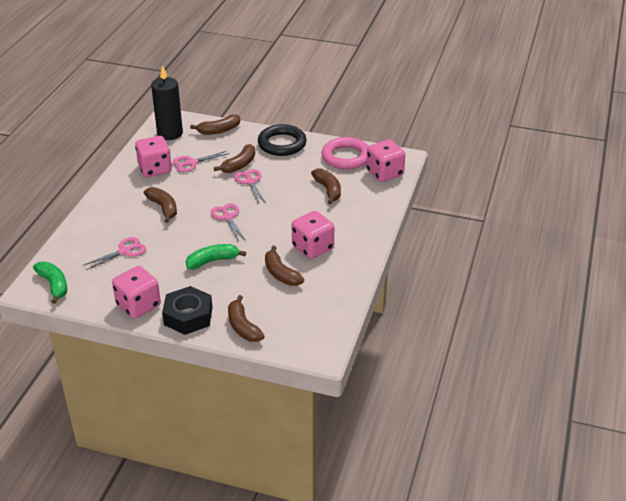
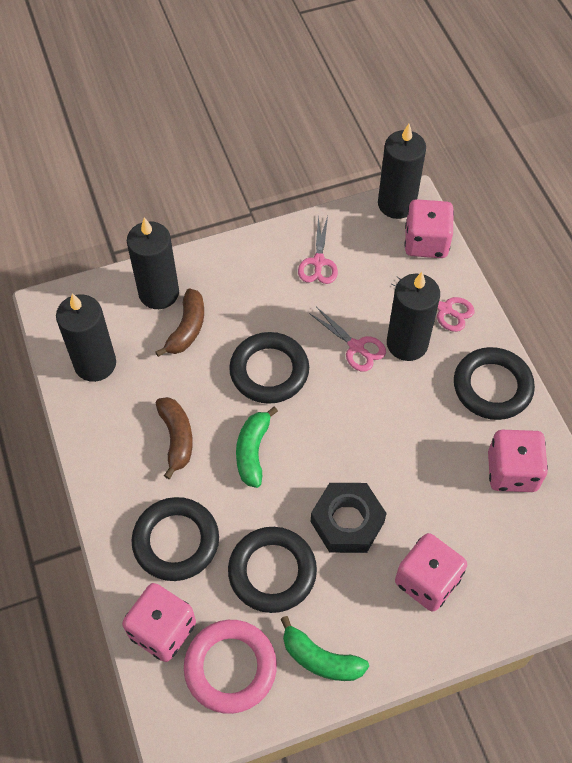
black candle: 1 -> 4
black ring: 1 -> 4
brown banana: 6 -> 2
pink scissors: 4 -> 3

